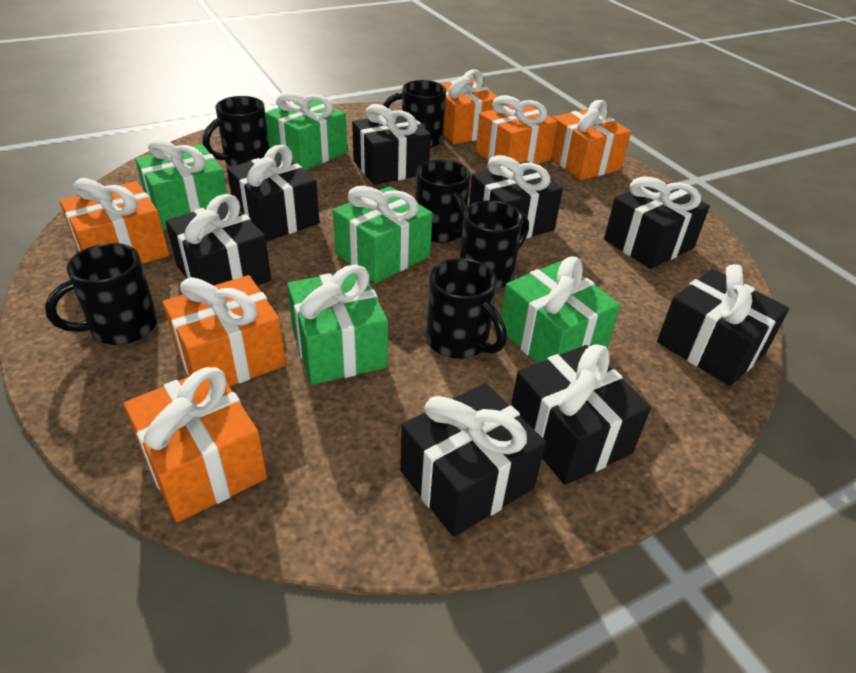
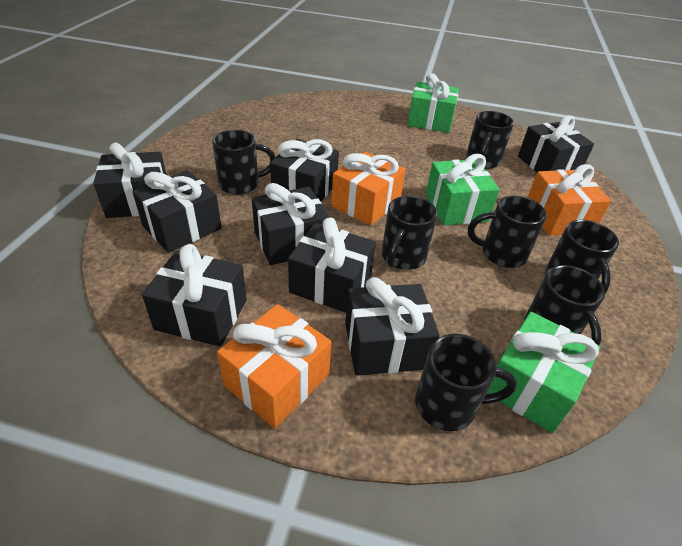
black mug: 6 -> 7
green gift: 5 -> 3
orange gift: 6 -> 3

